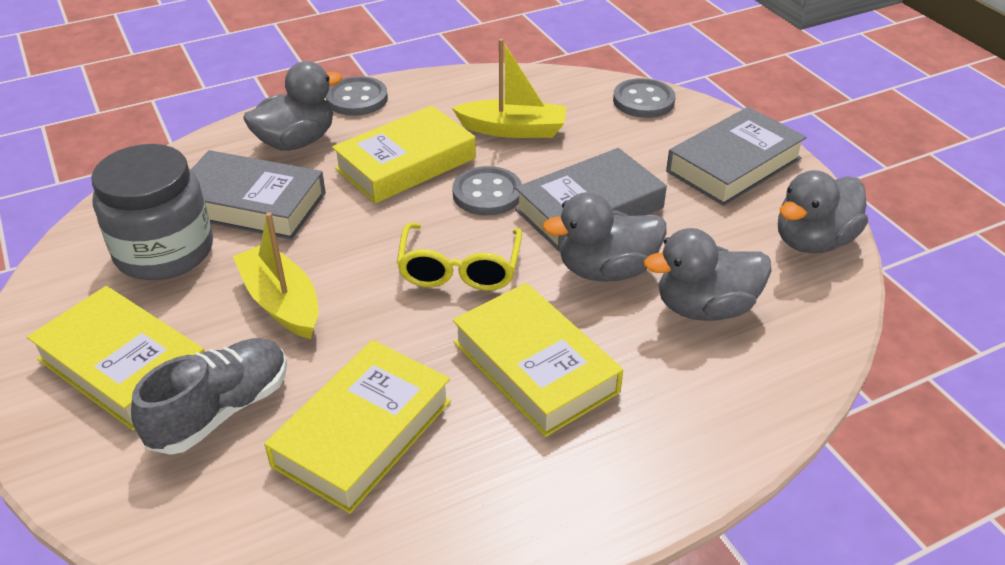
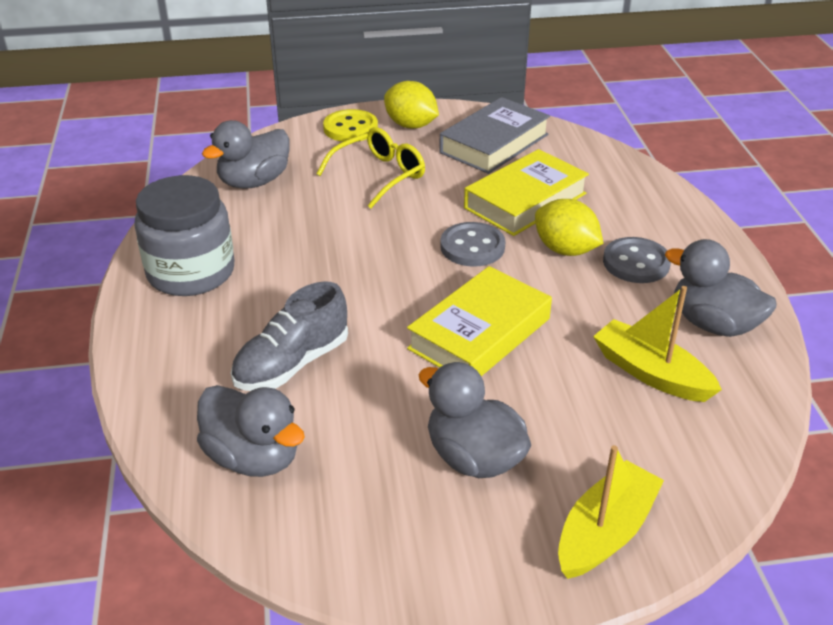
grey book: 3 -> 1
grey button: 3 -> 2
yellow book: 4 -> 2
yellow button: 0 -> 1
yellow lemon: 0 -> 2

